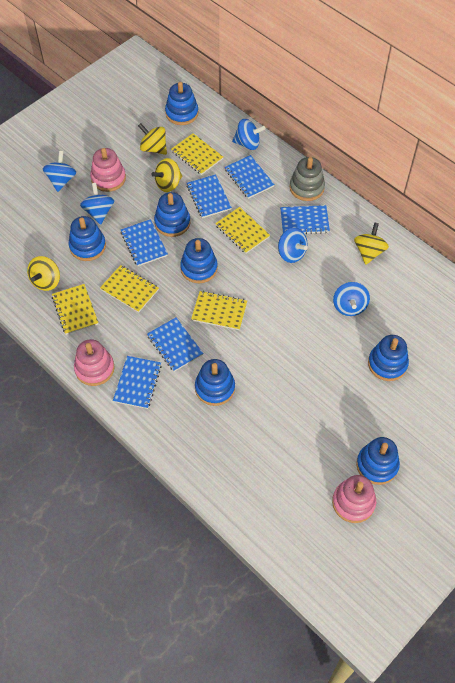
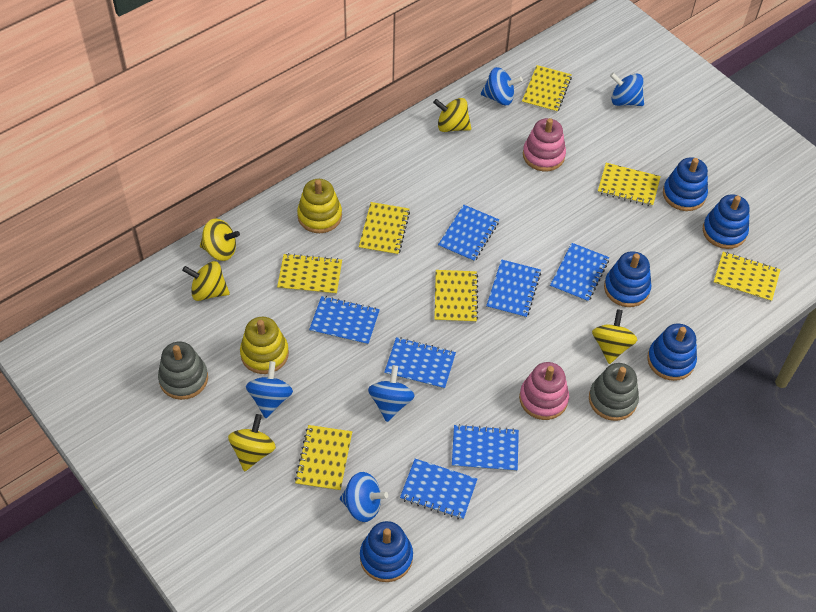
blue notebook: 6 -> 7
blue stacking toy: 7 -> 5
grey stacking toy: 1 -> 2
pink stacking toy: 3 -> 2
yellow notebook: 5 -> 7
yellow spinning top: 4 -> 5
yellow stacking toy: 0 -> 2

